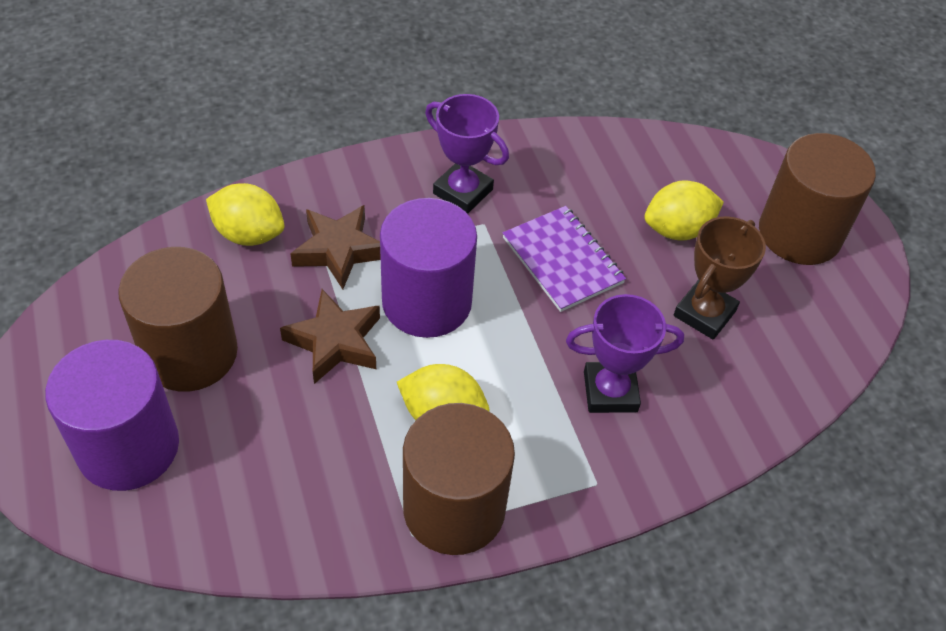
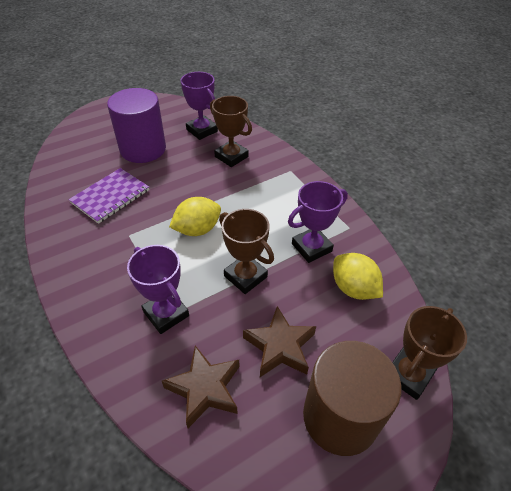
brown cylinder: 3 -> 1
brown trophy: 1 -> 3
purple cylinder: 2 -> 1
purple trophy: 2 -> 3
yellow lemon: 3 -> 2

